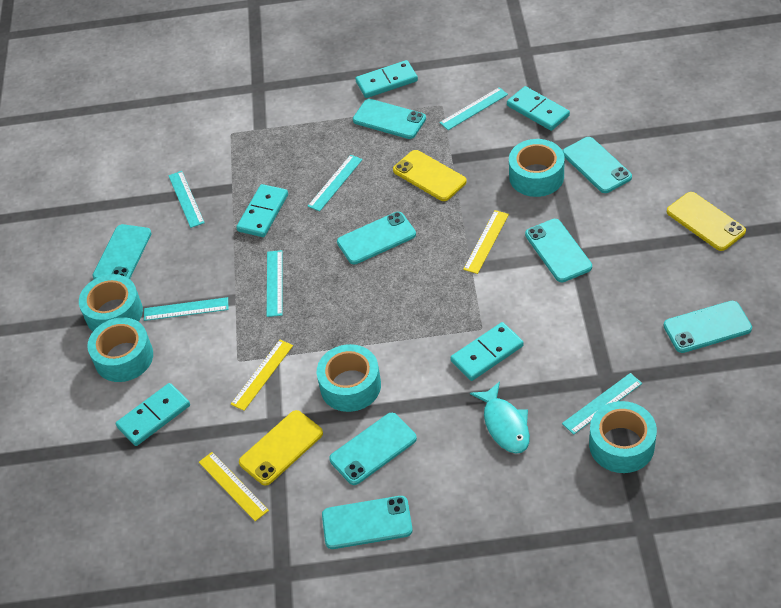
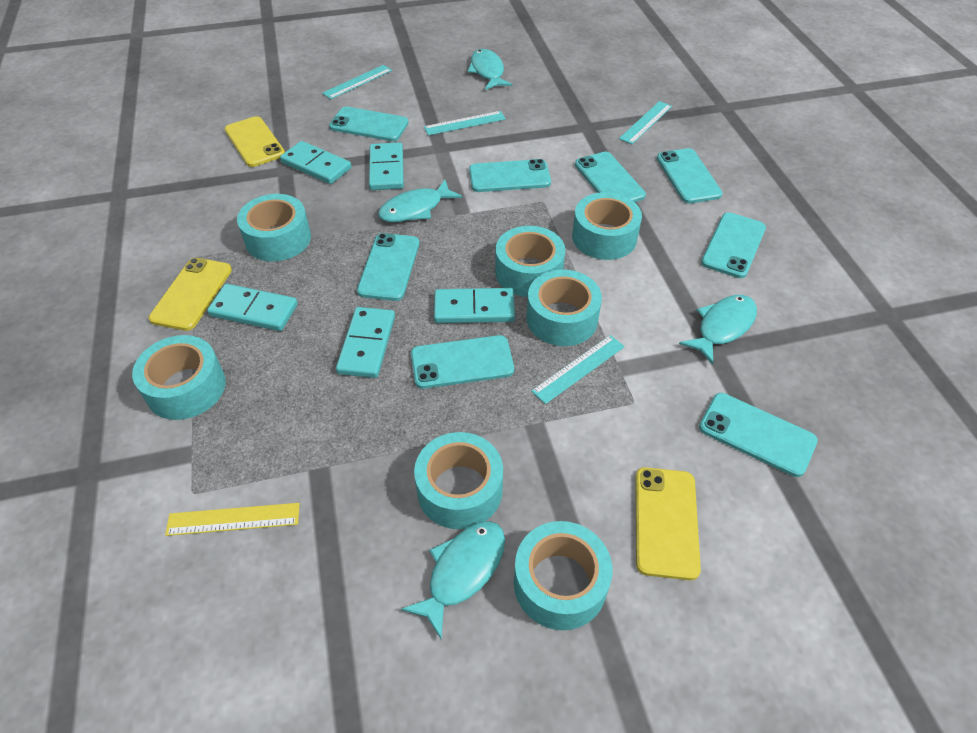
turquoise fish: 1 -> 4
turquoise ruler: 6 -> 4
turquoise tape: 5 -> 7
yellow ruler: 3 -> 1

